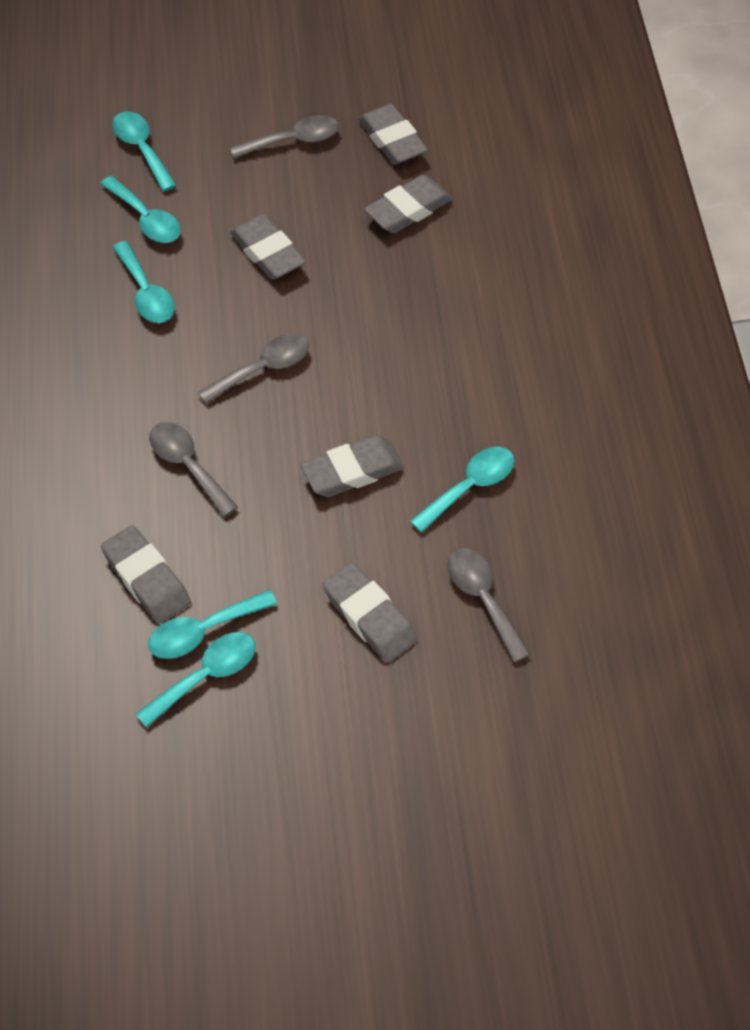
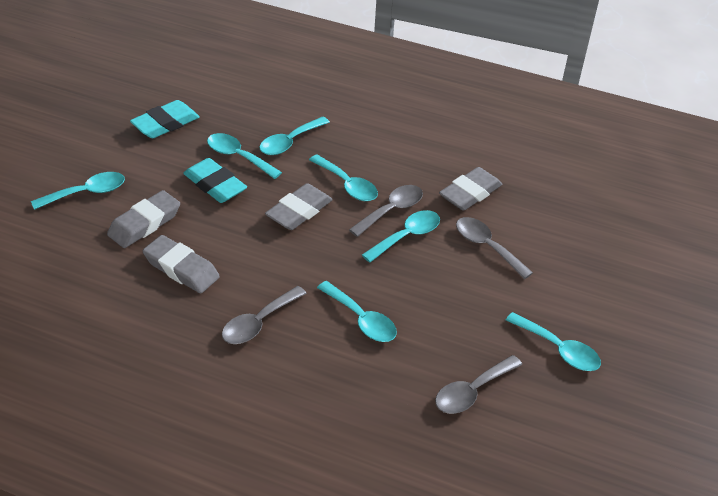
grey eraser: 6 -> 4
turquoise eraser: 0 -> 2
turquoise spoon: 6 -> 7

